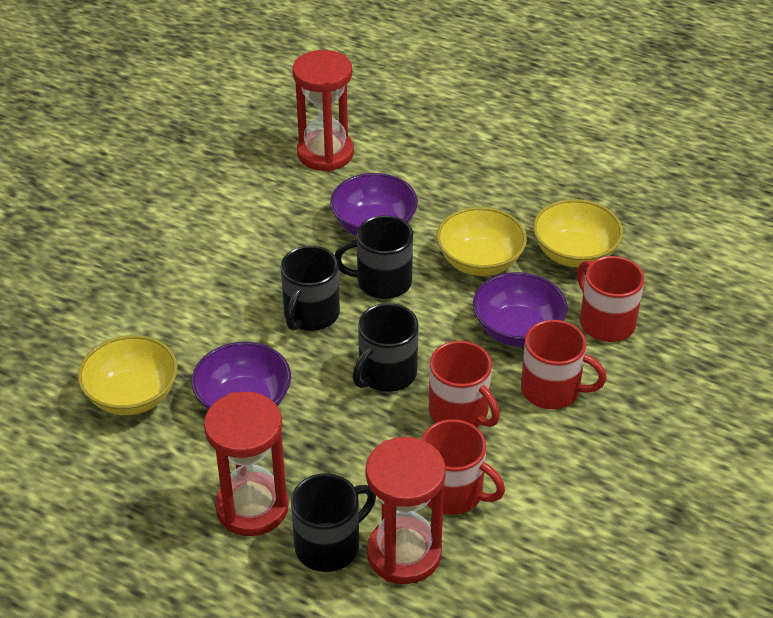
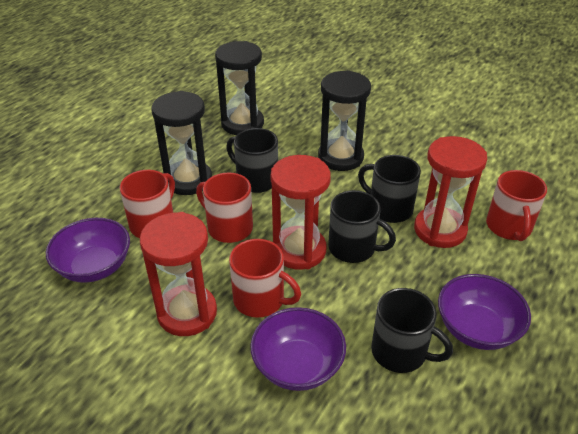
black hourglass: 0 -> 3
yellow bowl: 3 -> 0

